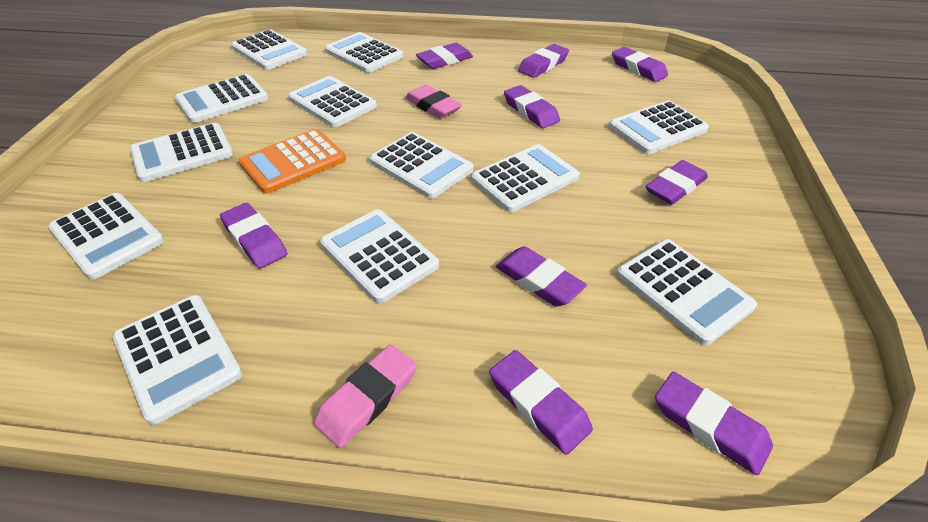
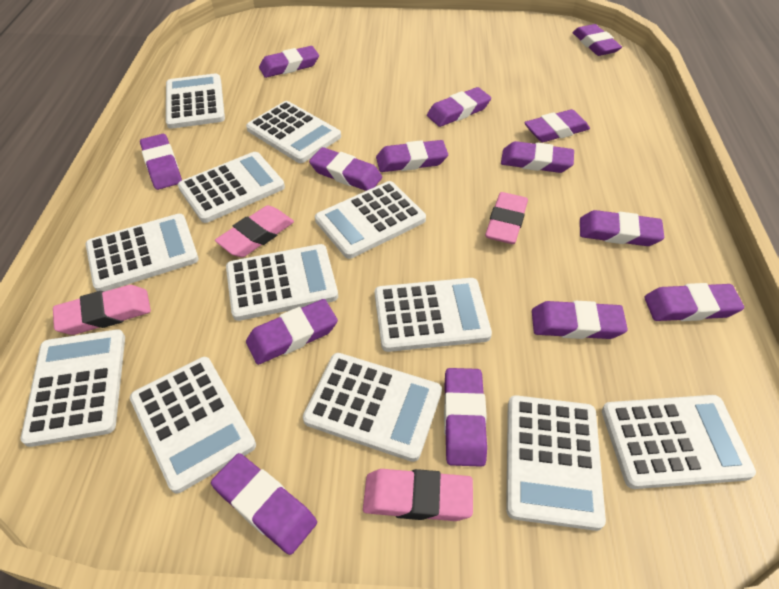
orange calculator: 1 -> 0
pink eraser: 2 -> 4
purple eraser: 9 -> 14

